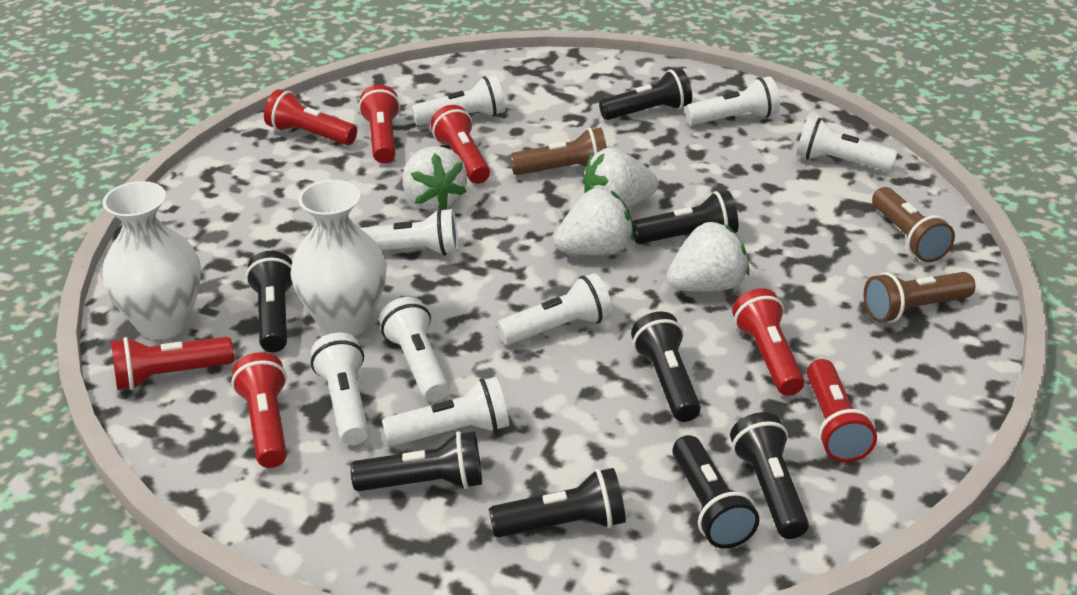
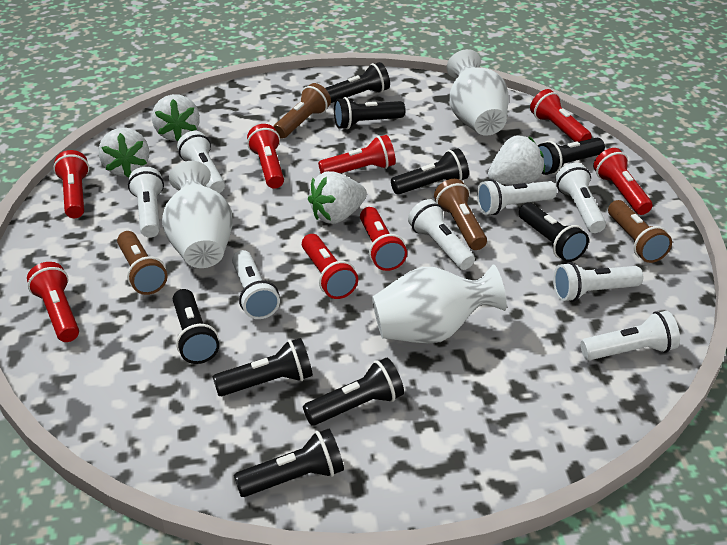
black flashlight: 8 -> 9
brown flashlight: 3 -> 4
red flashlight: 7 -> 8
white vase: 2 -> 3

